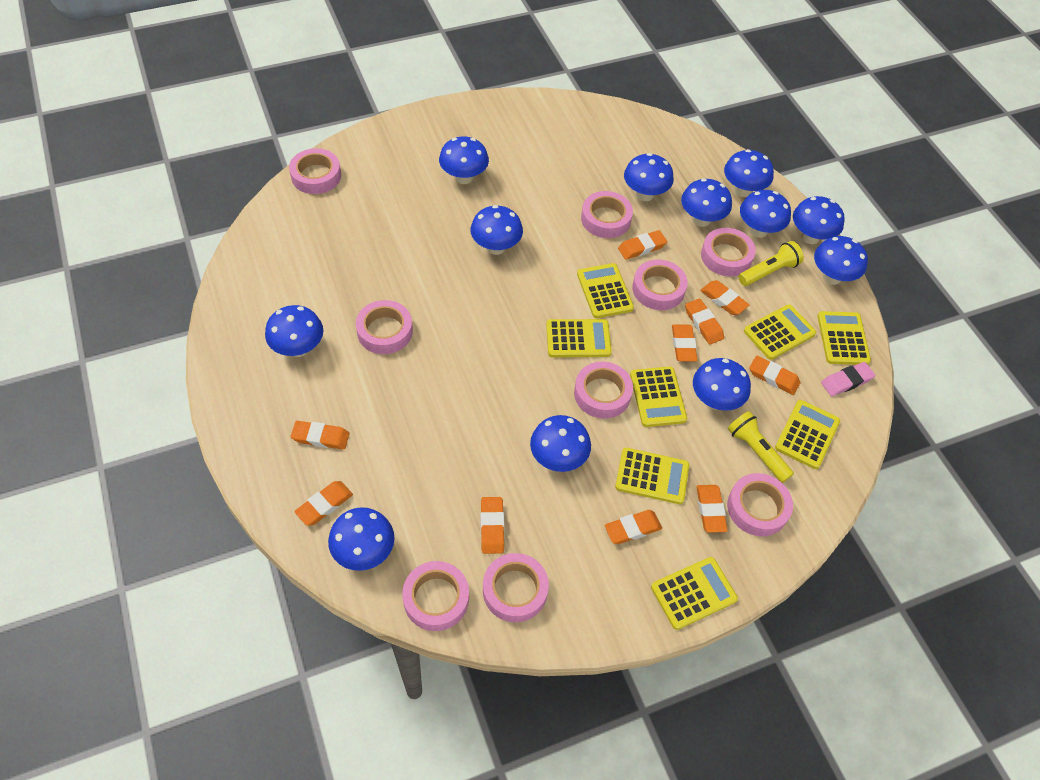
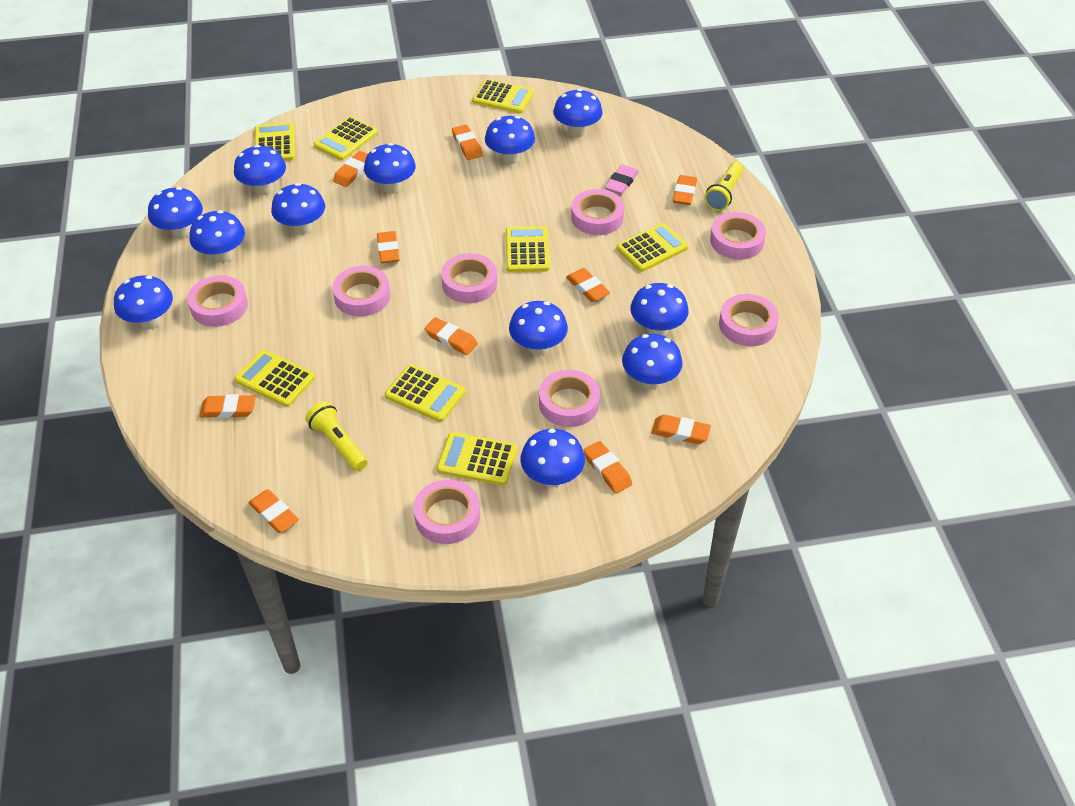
pink tape: 9 -> 8

